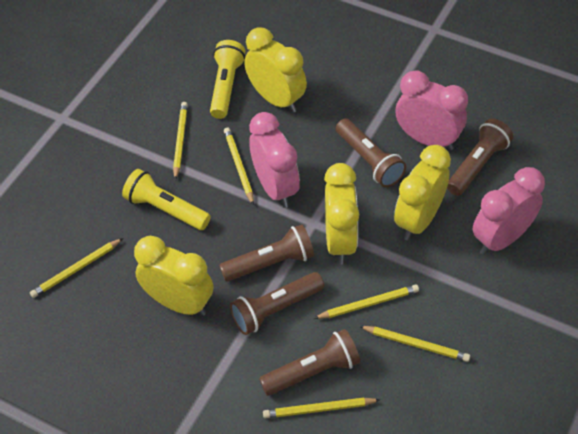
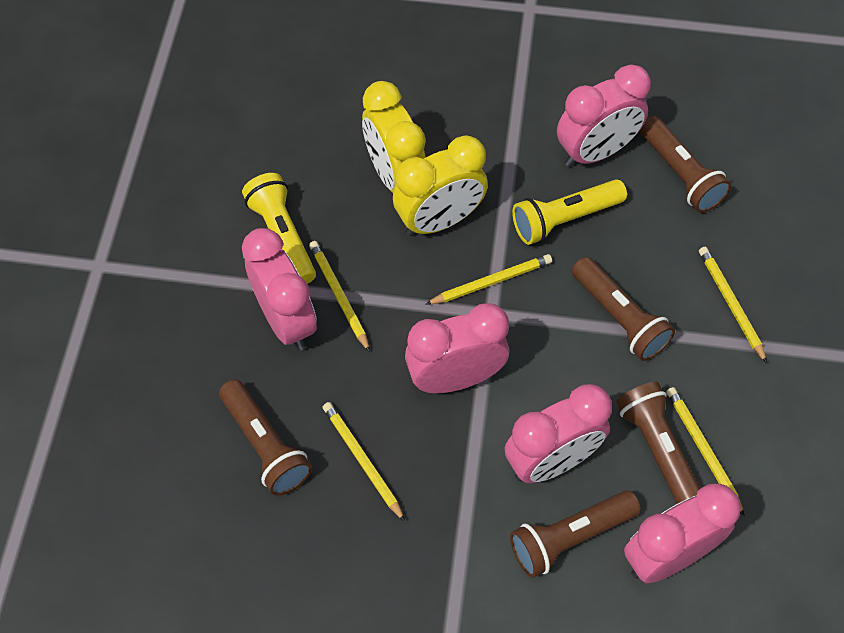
pink clock: 3 -> 5
yellow clock: 4 -> 2
yellow pencil: 6 -> 5

